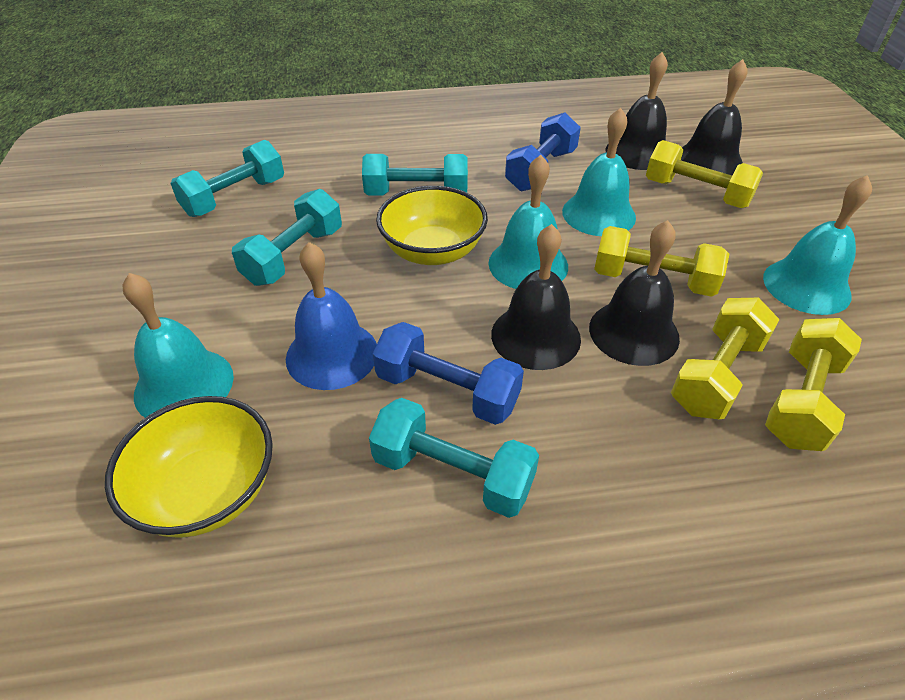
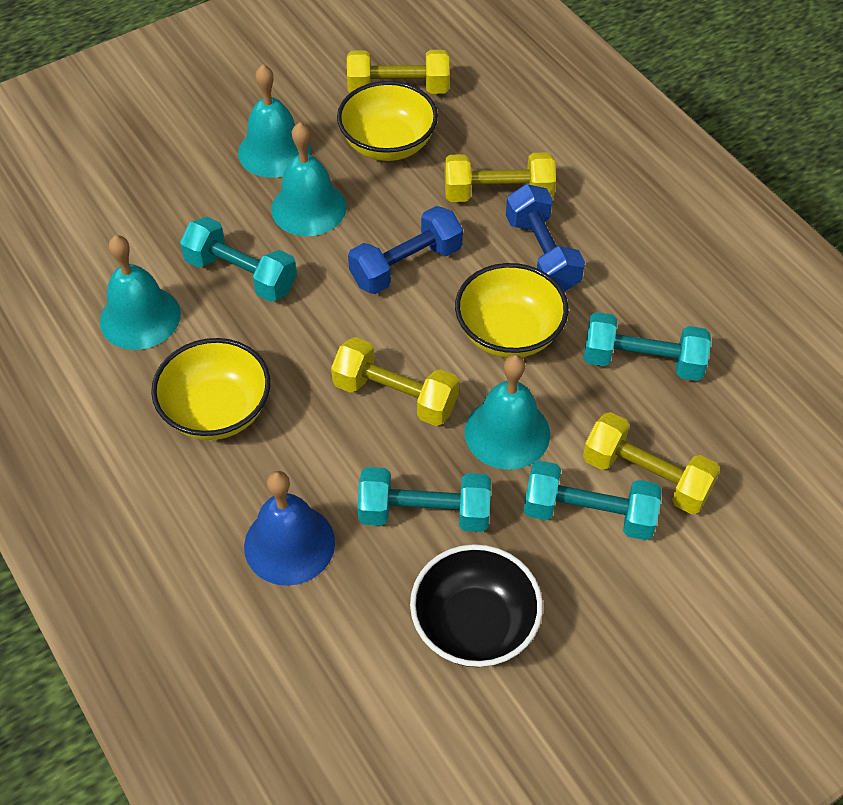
black bell: 4 -> 0
black bowl: 0 -> 1
yellow bowl: 2 -> 3

